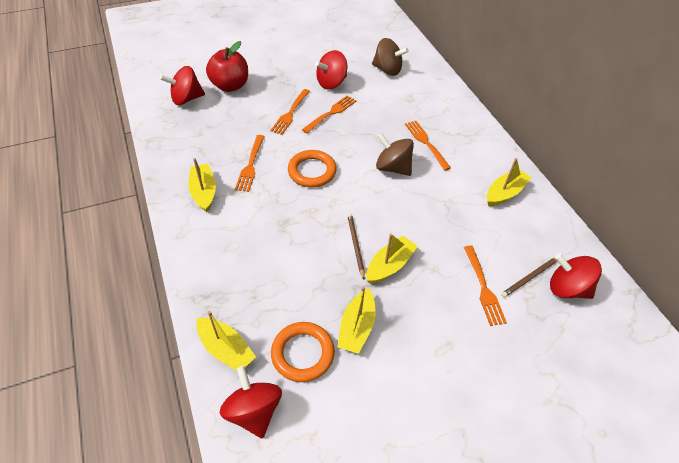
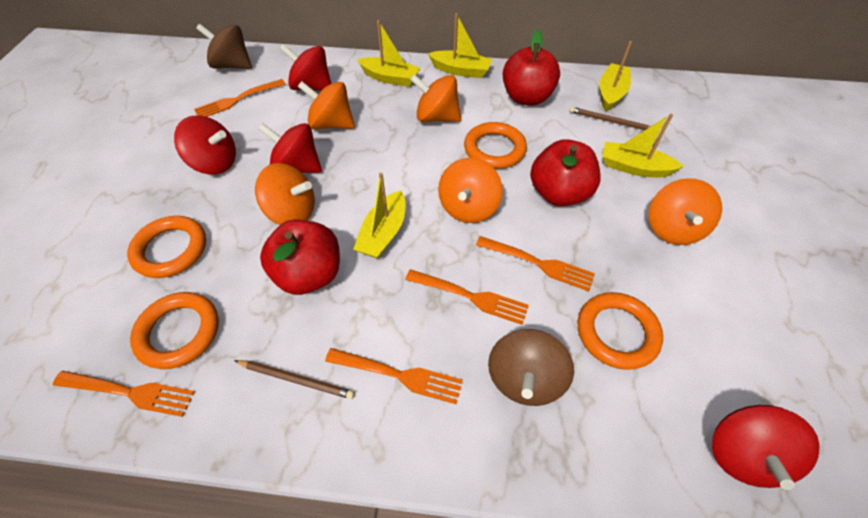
orange ring: 2 -> 4
orange spinning top: 0 -> 5
red apple: 1 -> 3

